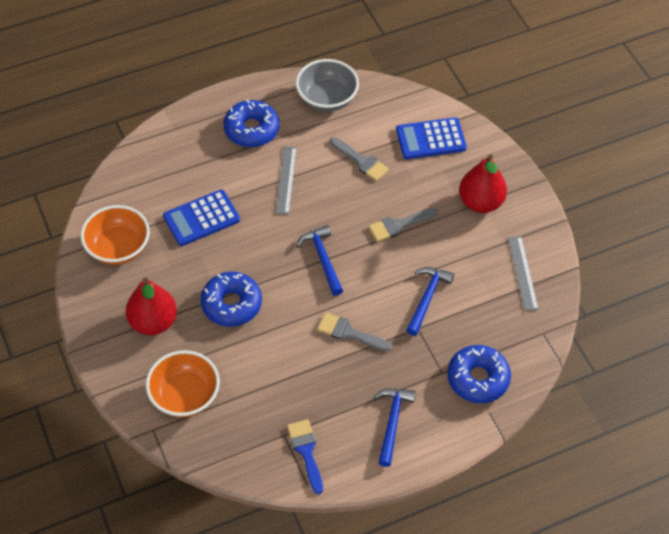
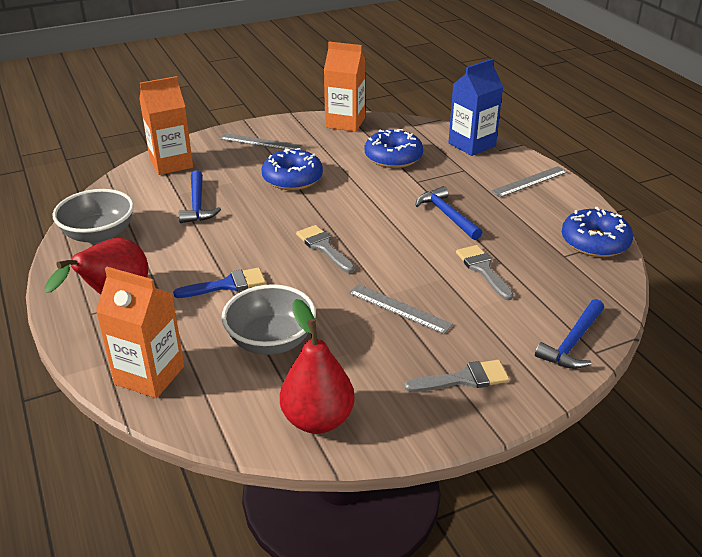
blue calculator: 2 -> 0
blue carton: 0 -> 1
grey bowl: 1 -> 2
grey ruler: 2 -> 3
orange bowl: 2 -> 0
orange carton: 0 -> 3

